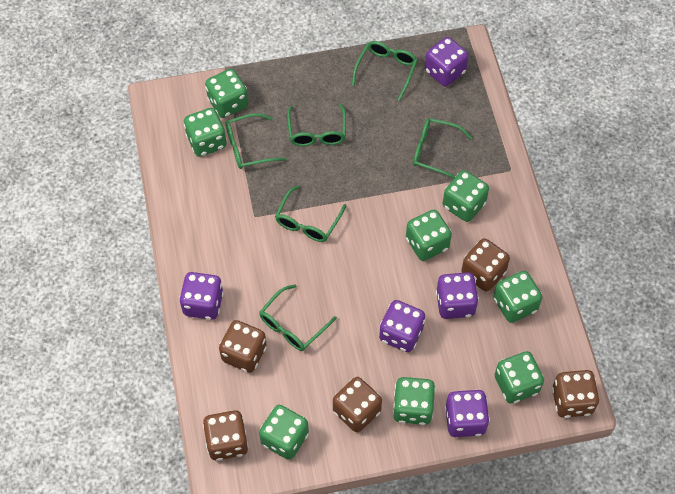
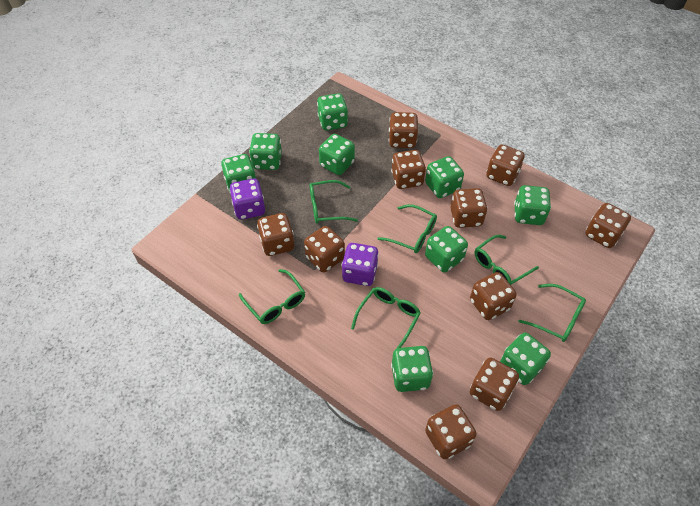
brown dice: 5 -> 10
green dice: 8 -> 9
purple dice: 5 -> 2

